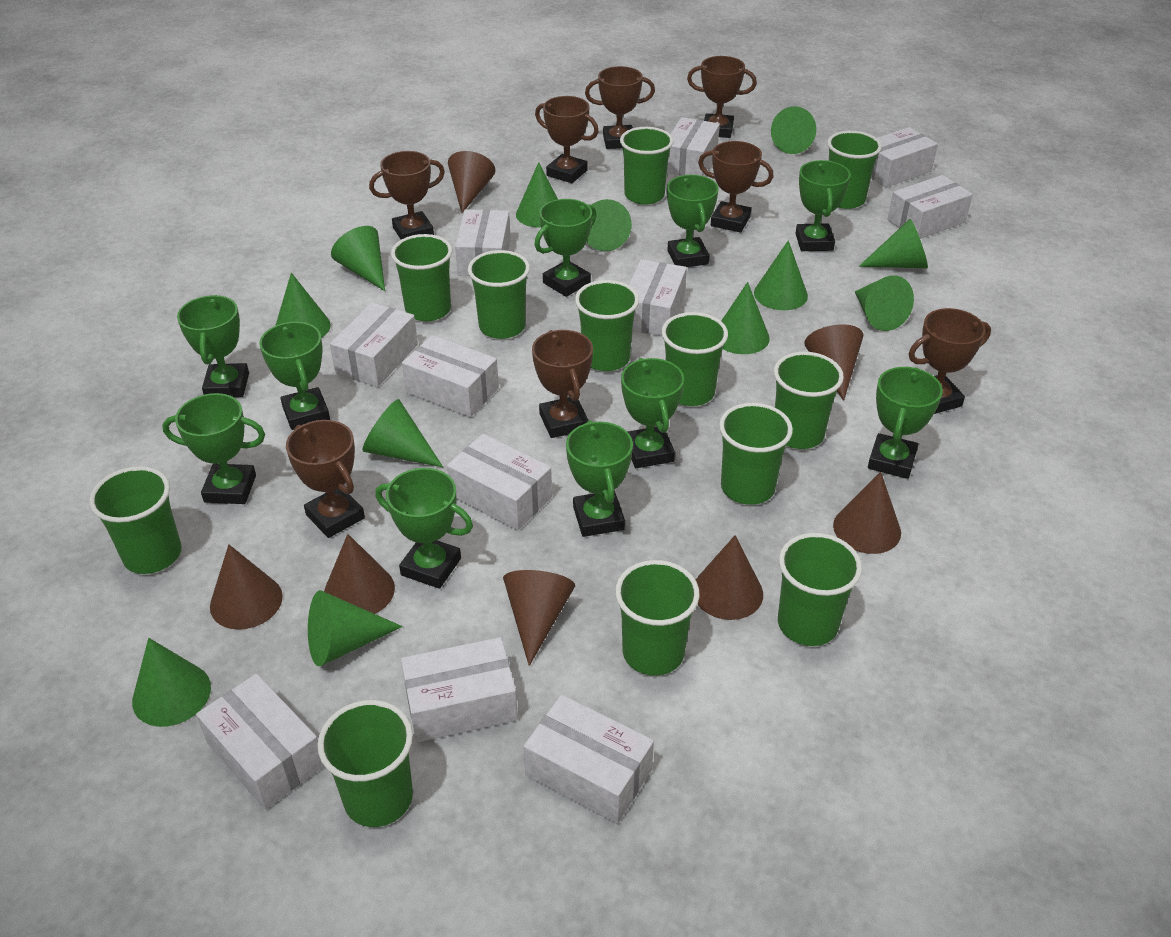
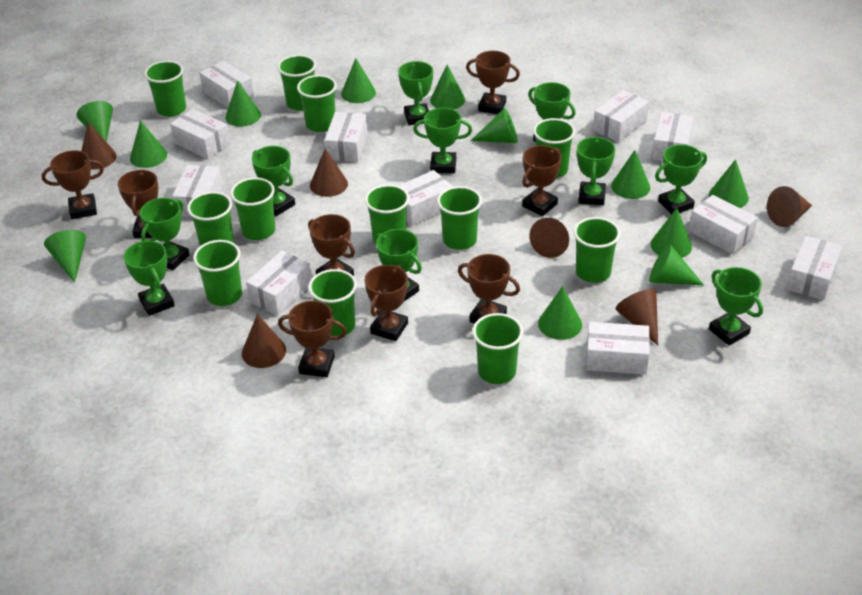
brown cone: 7 -> 6

